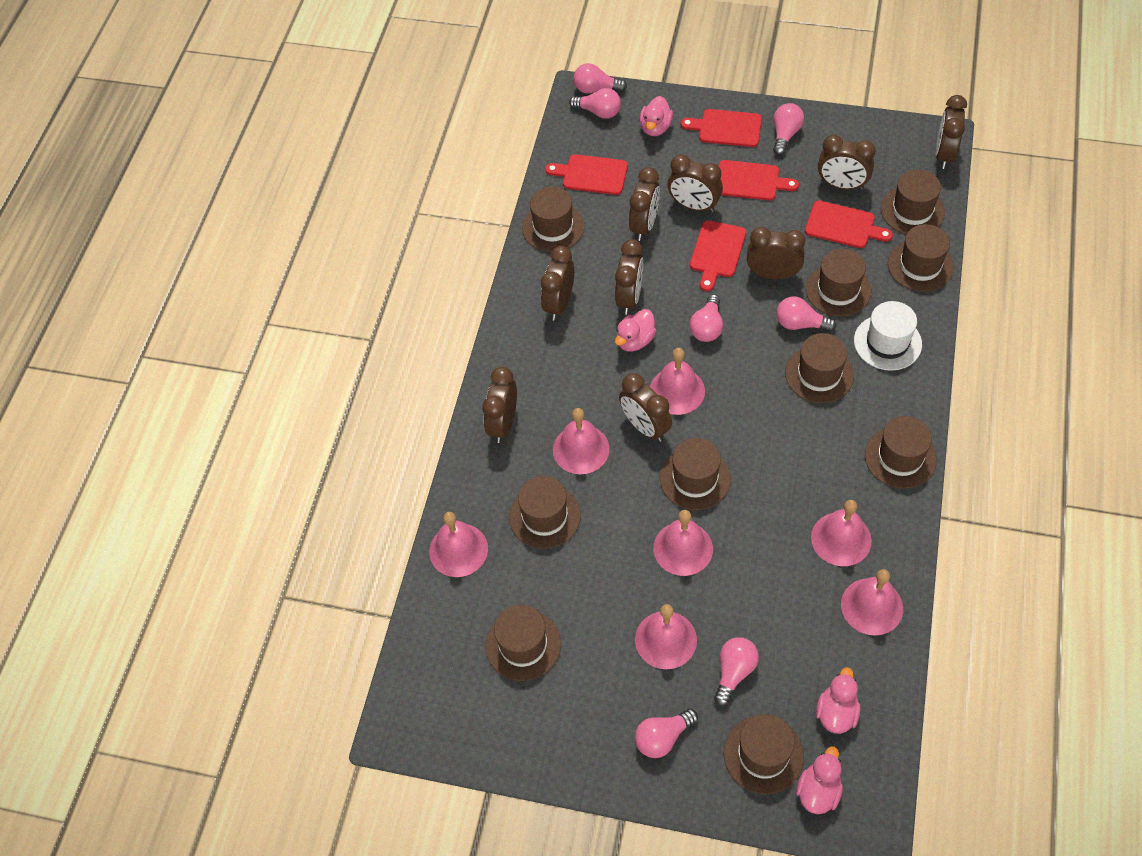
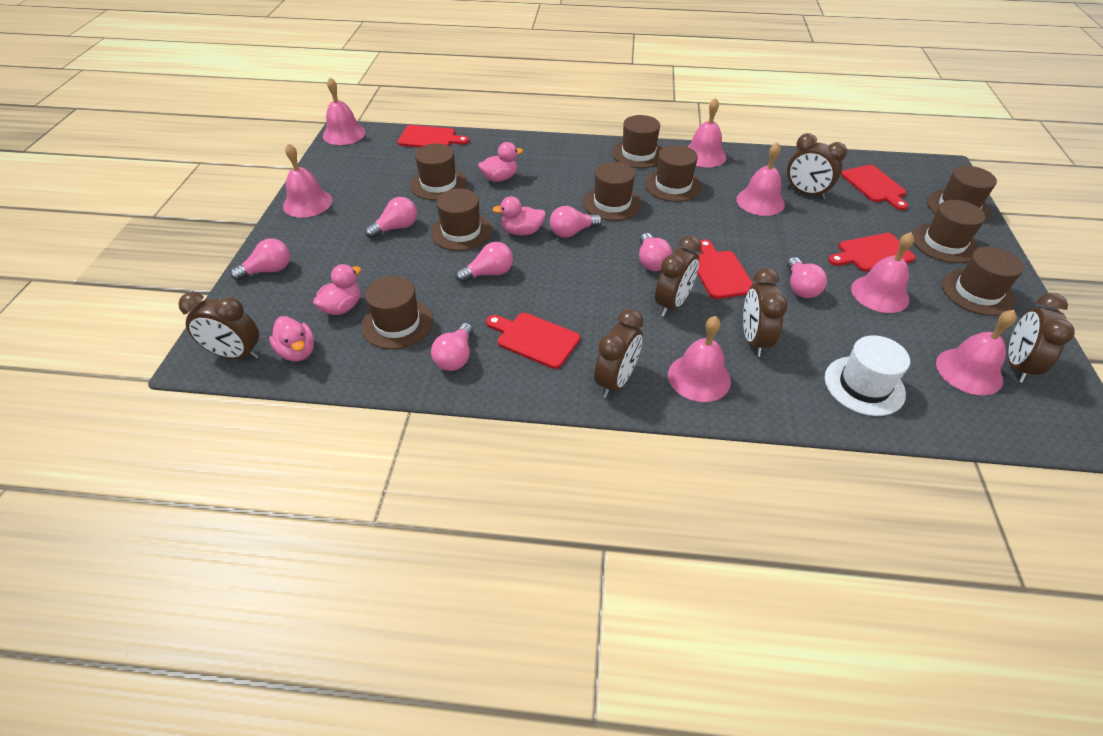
brown clock: 9 -> 6
brown hat: 10 -> 9

